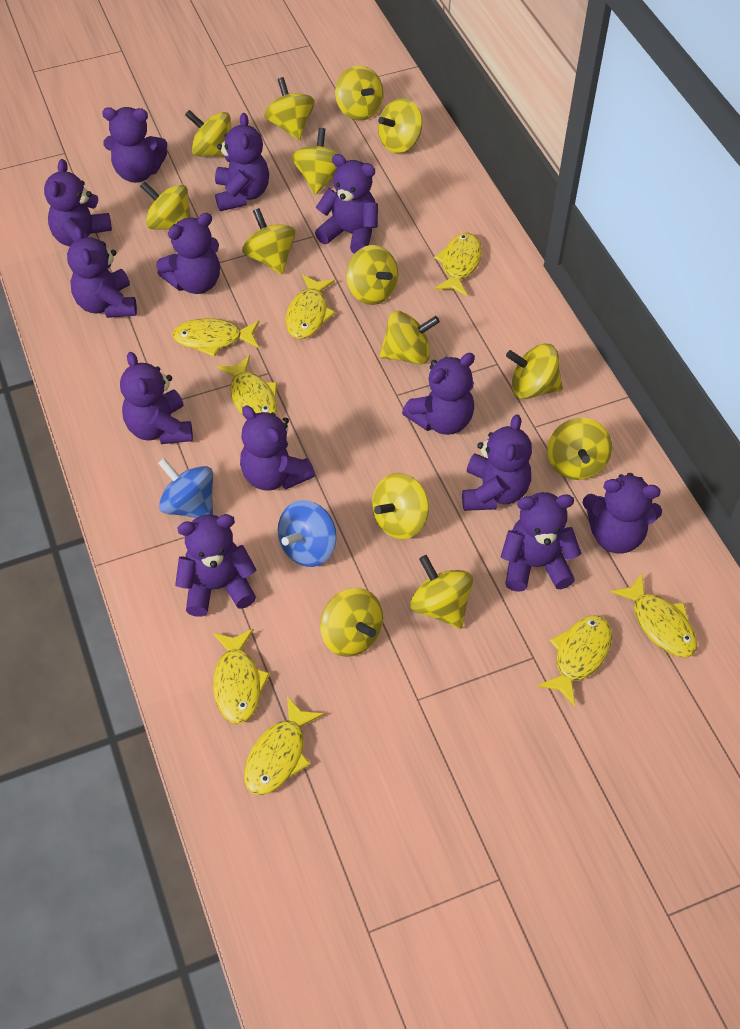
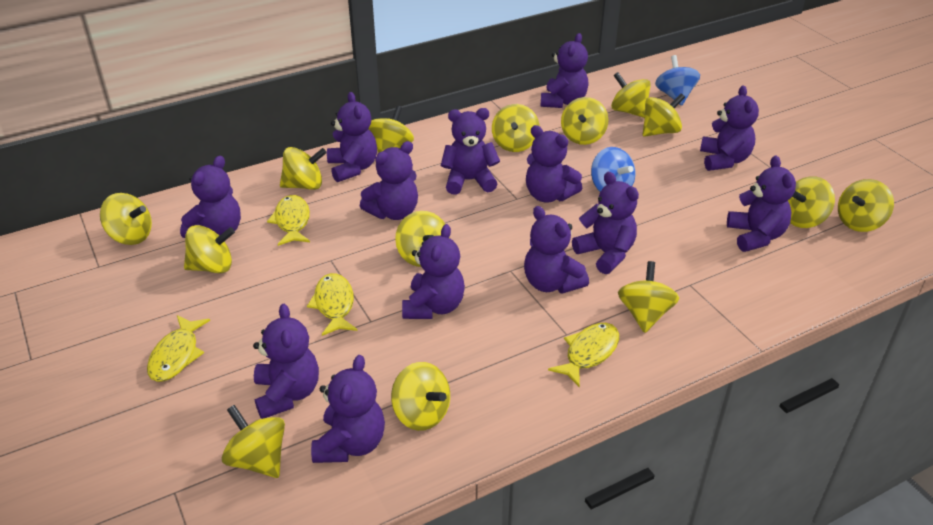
yellow fish: 8 -> 4

